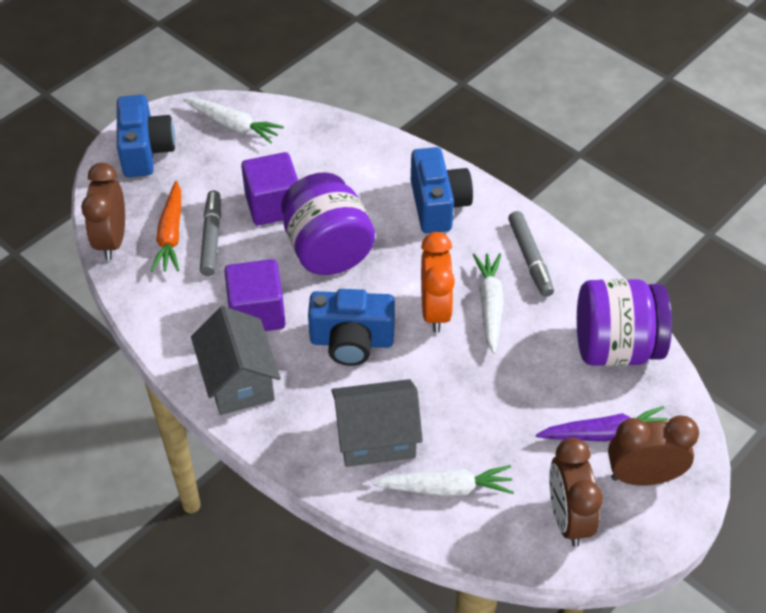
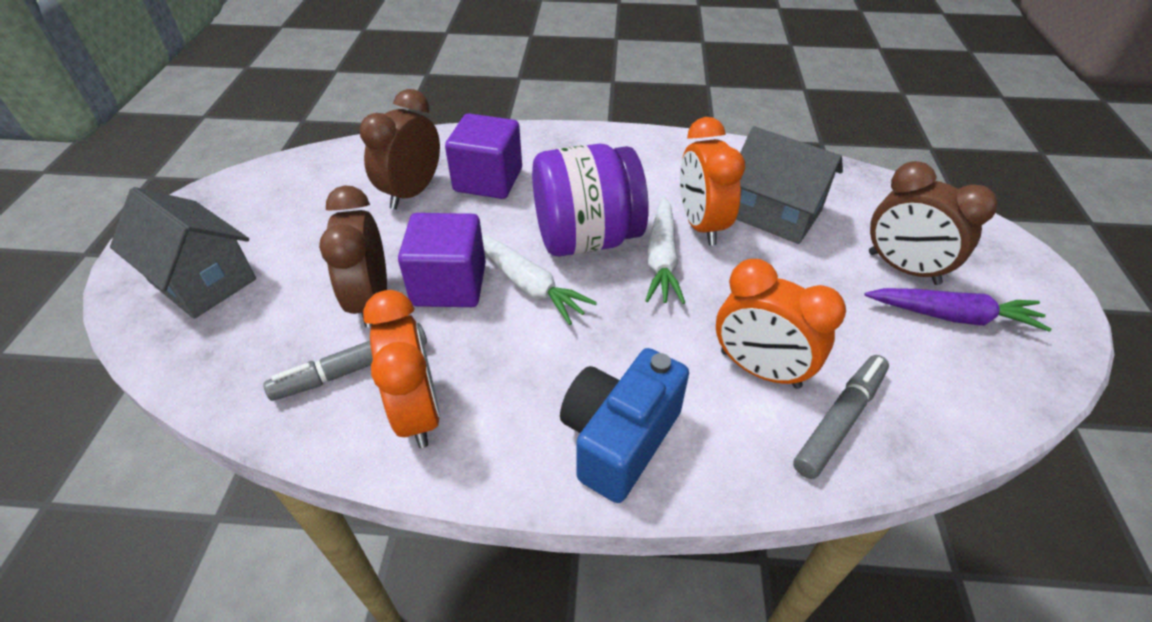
blue camera: 3 -> 1
orange carrot: 1 -> 0
orange clock: 1 -> 3
purple jar: 2 -> 1
white carrot: 3 -> 2

